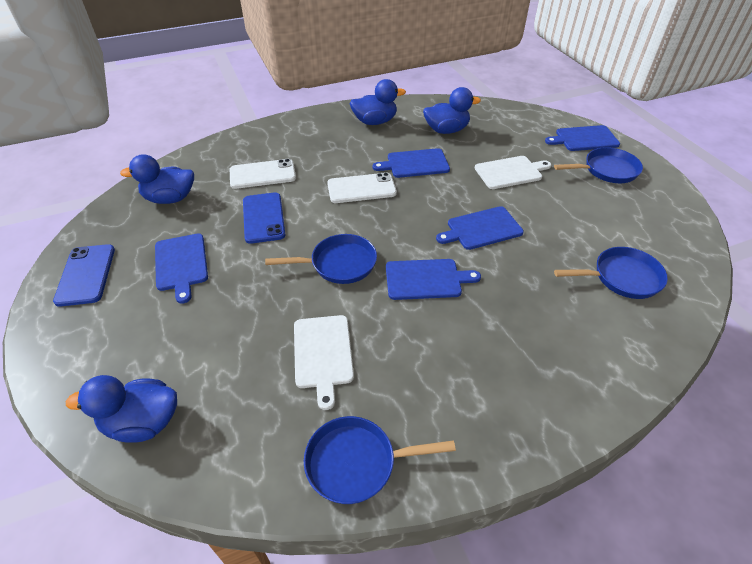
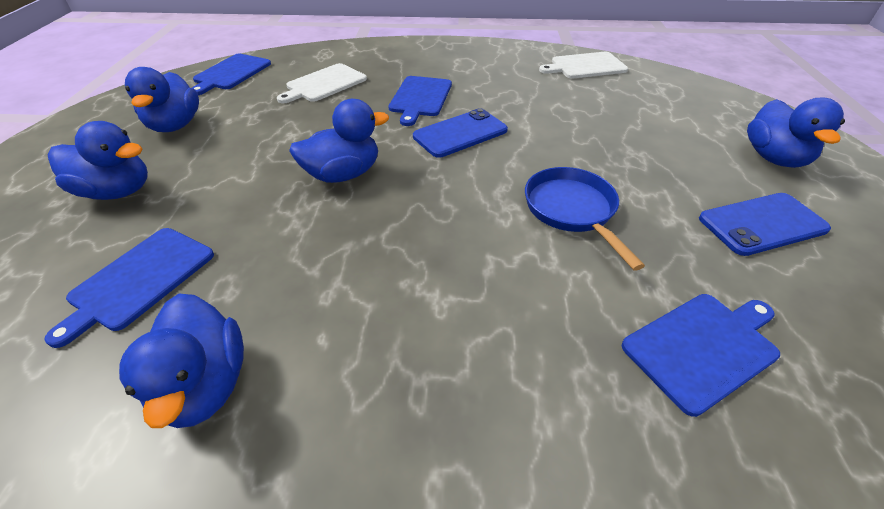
blue cutting board: 5 -> 4
blue duck: 4 -> 5
blue pan: 4 -> 1
white phone: 2 -> 0

